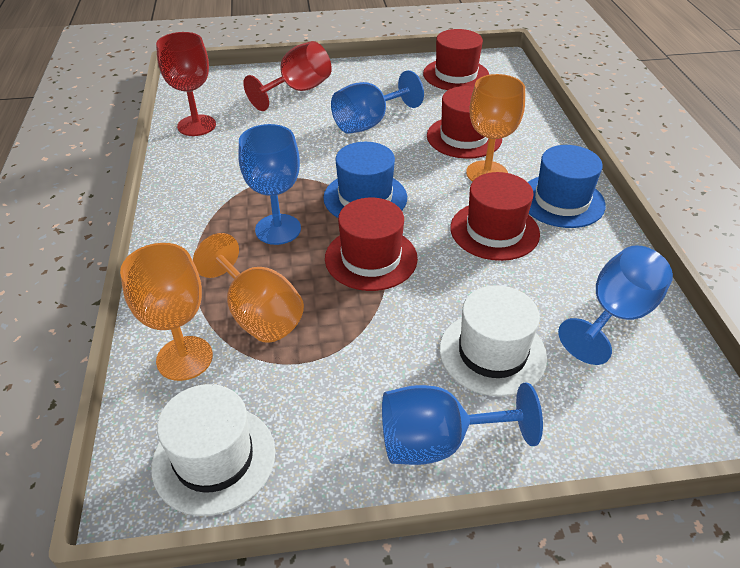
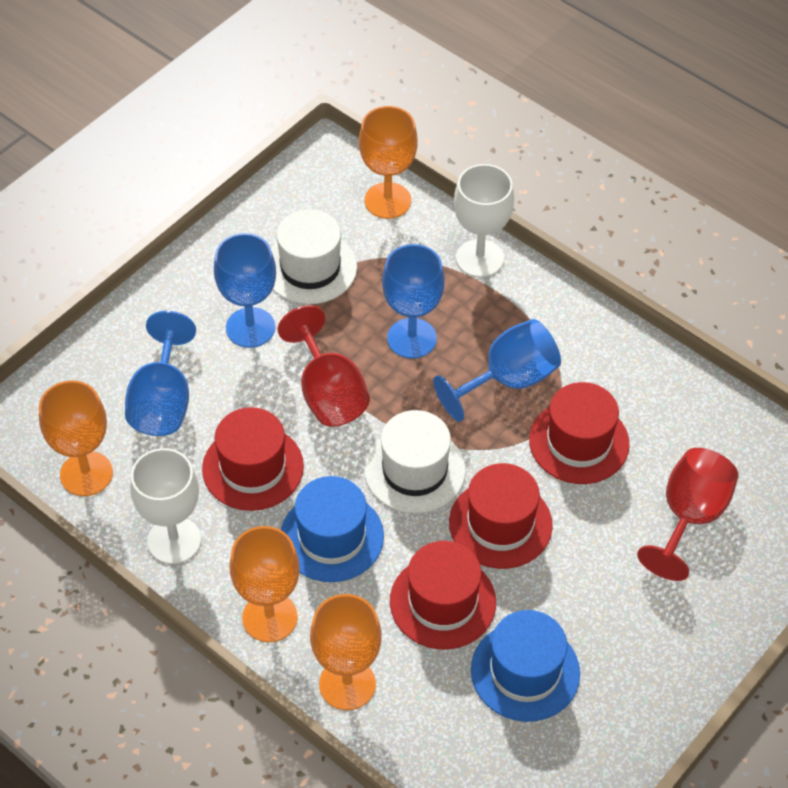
orange goblet: 3 -> 4
white goblet: 0 -> 2

